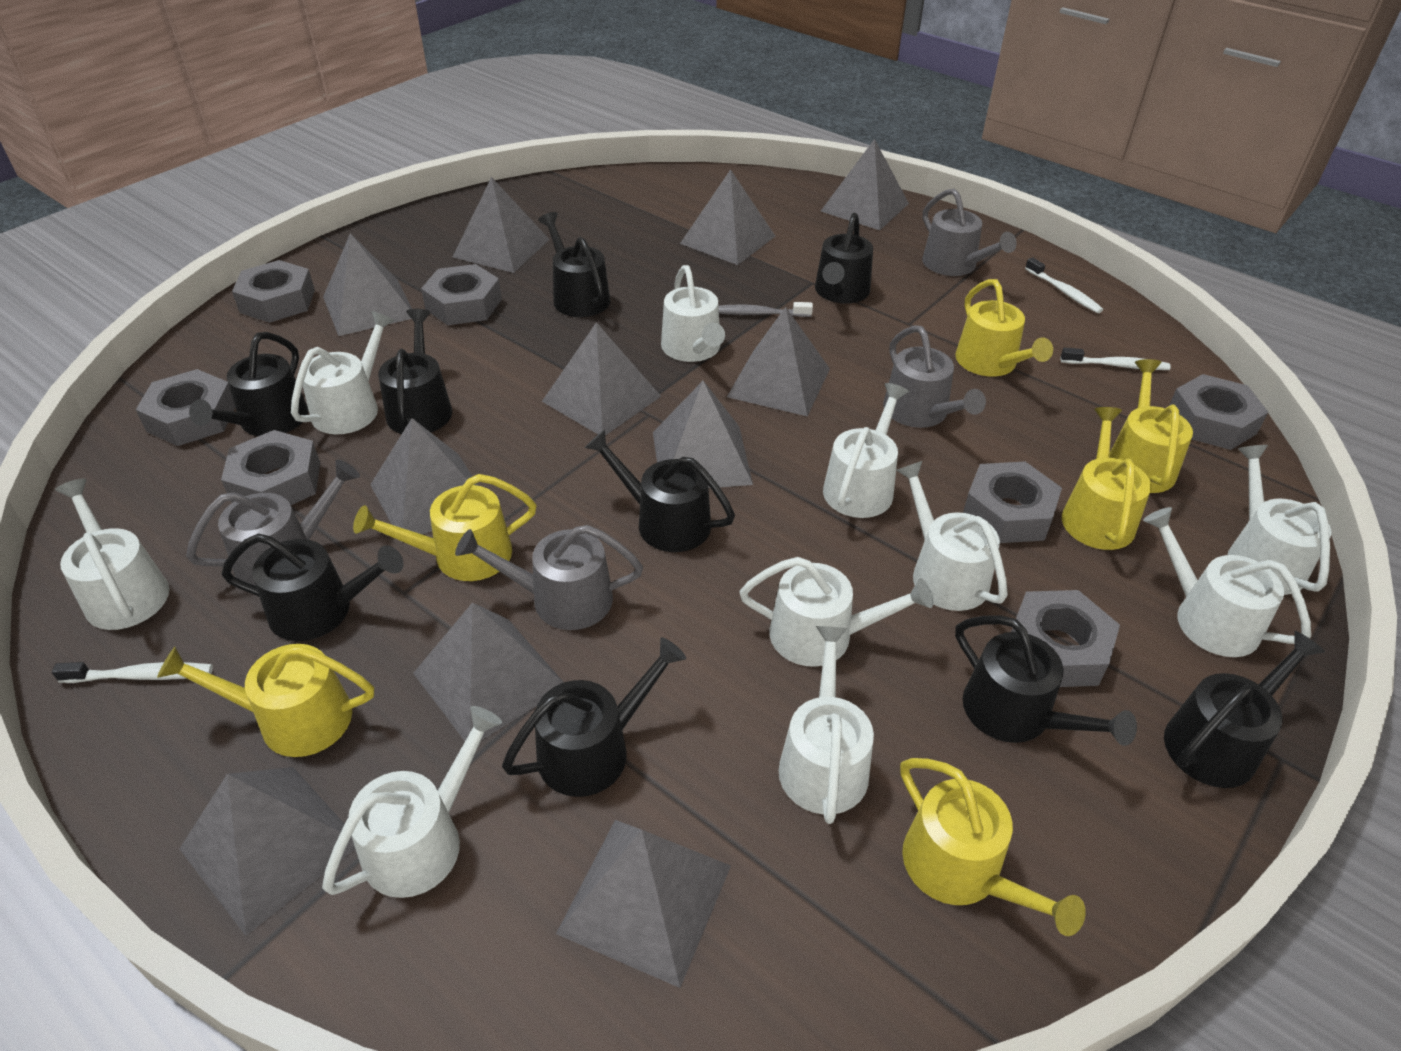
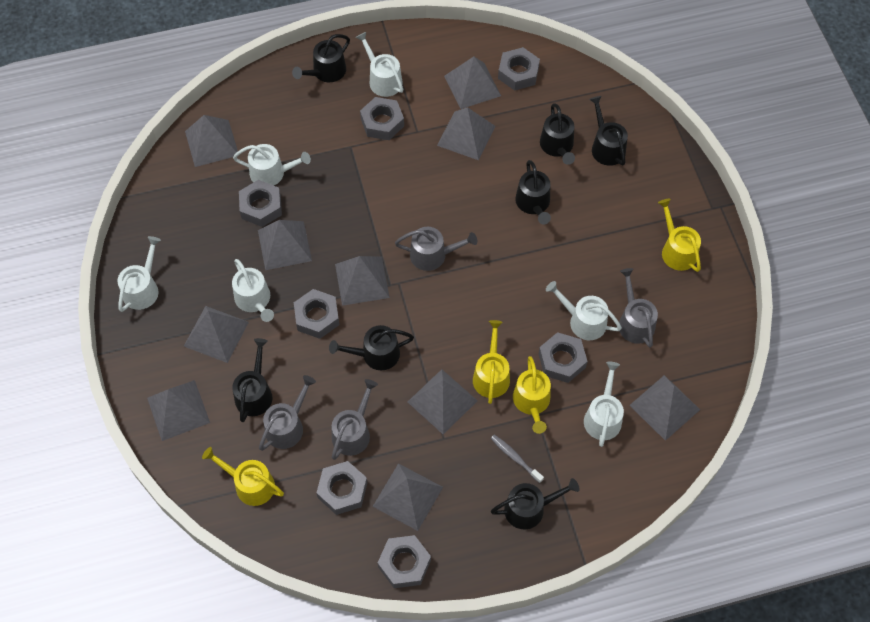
black watering can: 9 -> 7
grey pyramid: 11 -> 10
white toothbrush: 3 -> 0
white watering can: 10 -> 6
yellow watering can: 6 -> 4

